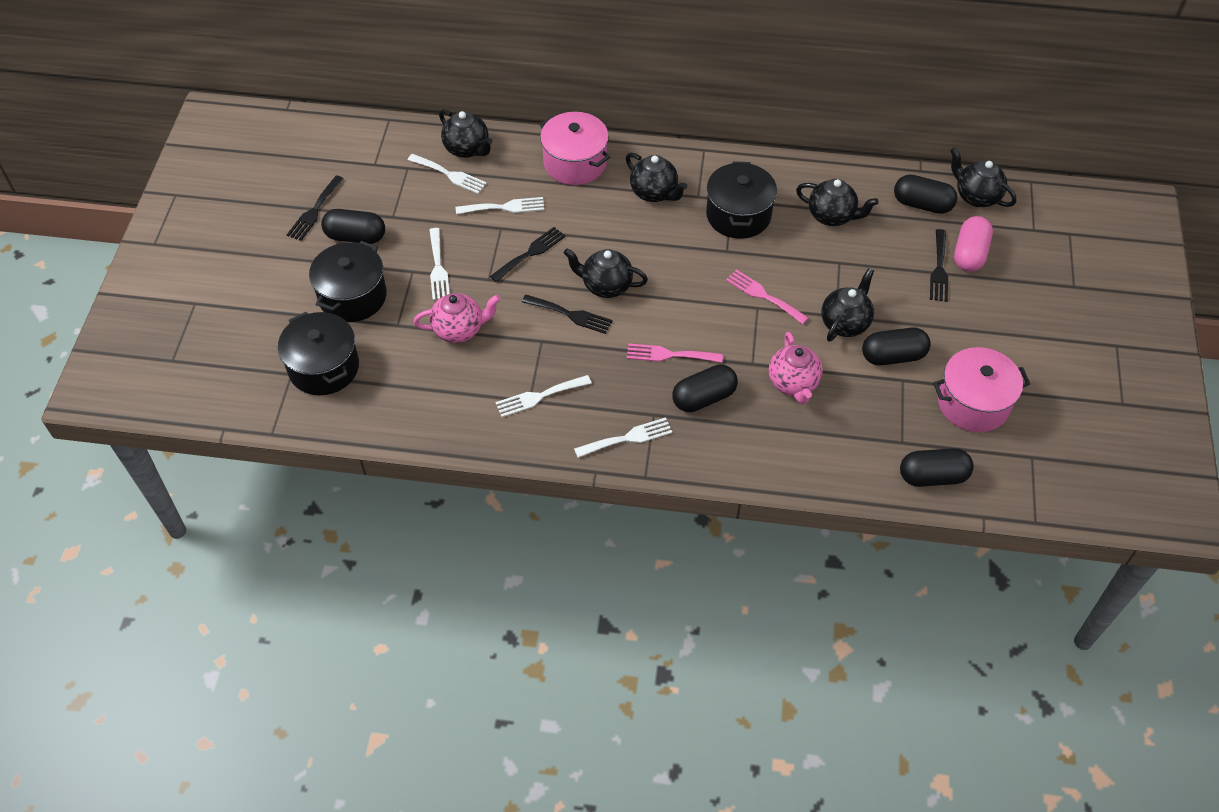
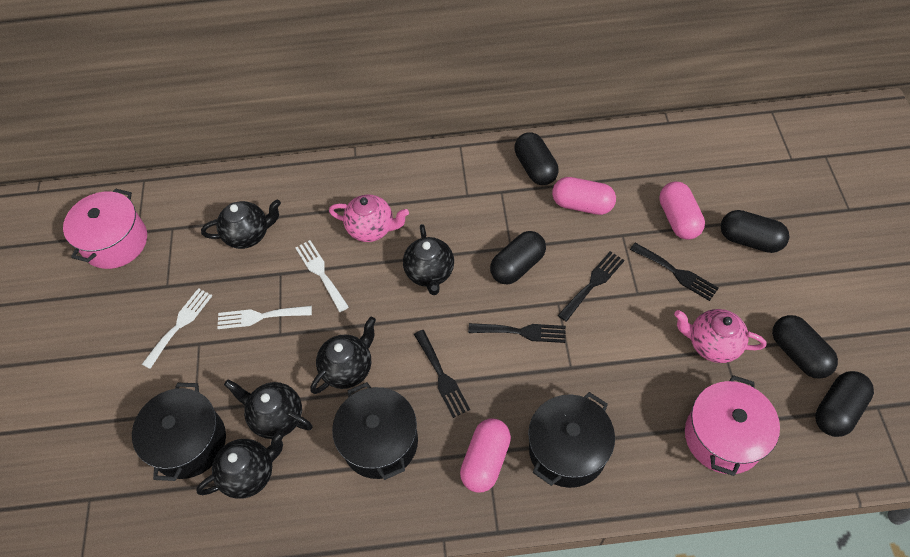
black teapot: 6 -> 5
pink capsule: 1 -> 3
pink fork: 2 -> 0
white fork: 5 -> 3

